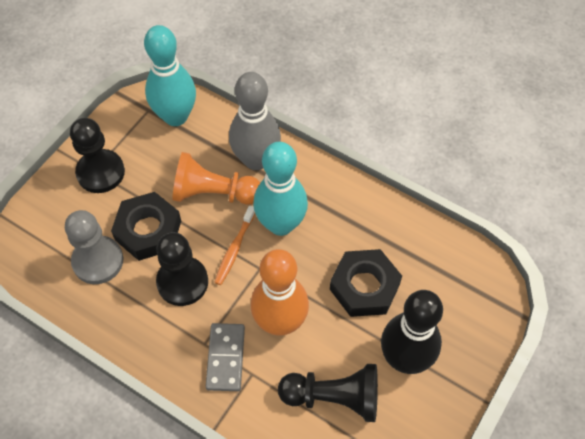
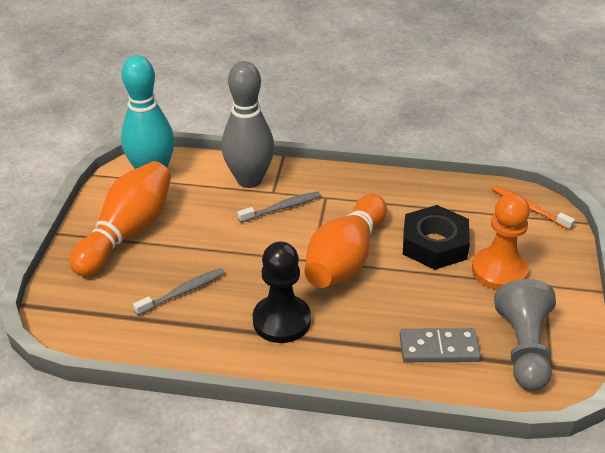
black bowling pin: 1 -> 0
black nut: 2 -> 1
black pawn: 3 -> 1
grey toothbrush: 0 -> 2
orange bowling pin: 1 -> 2
turquoise bowling pin: 2 -> 1

